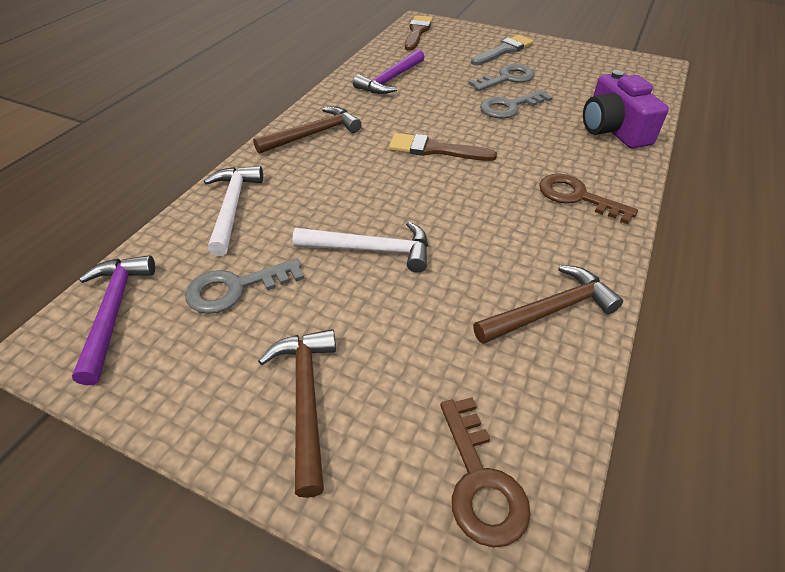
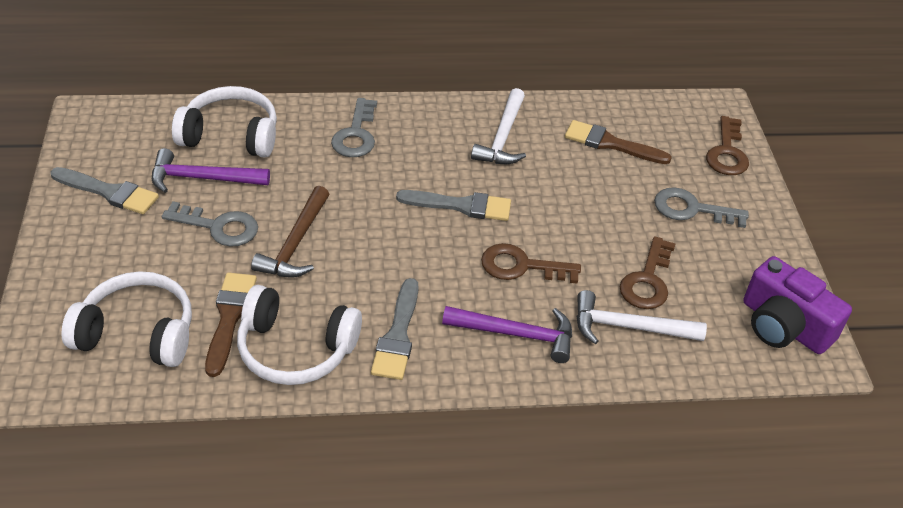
brown hammer: 3 -> 1
brown key: 2 -> 3
grey brush: 1 -> 3
white headphones: 0 -> 3

